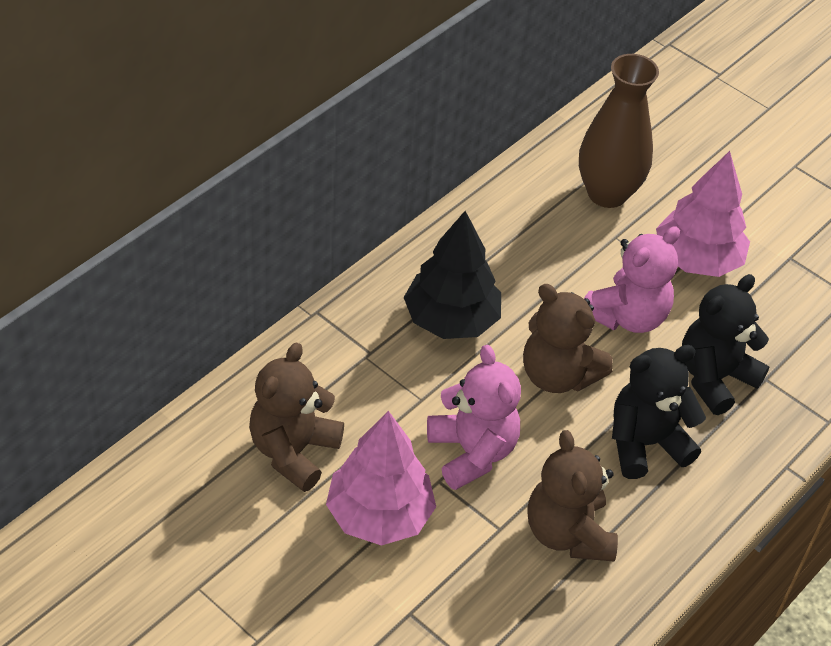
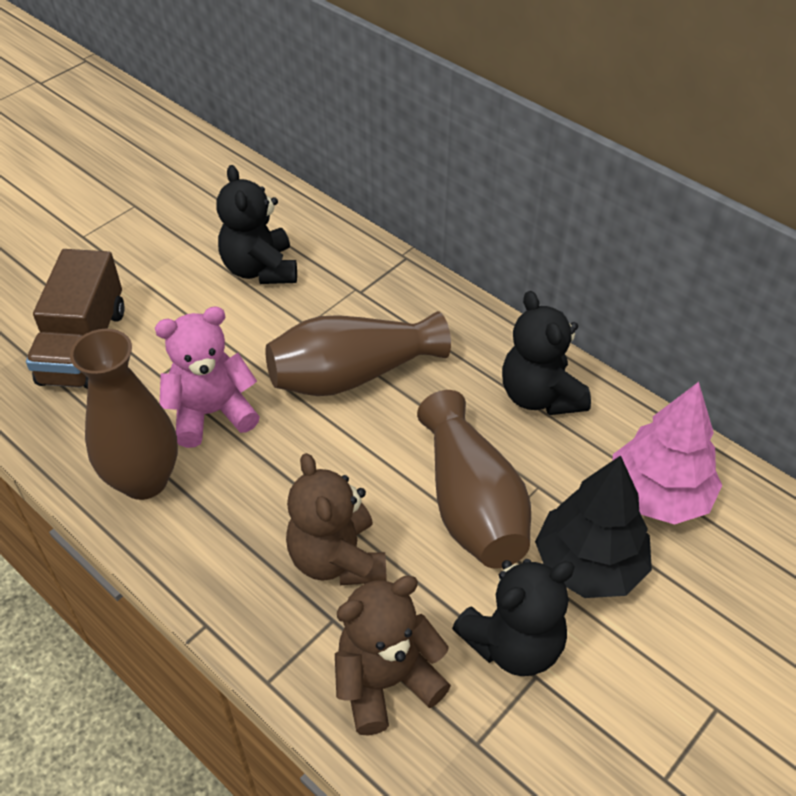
black teddy bear: 2 -> 3
brown teddy bear: 3 -> 2
brown truck: 0 -> 1
brown vase: 1 -> 3
pink teddy bear: 2 -> 1
pink tree: 2 -> 1

